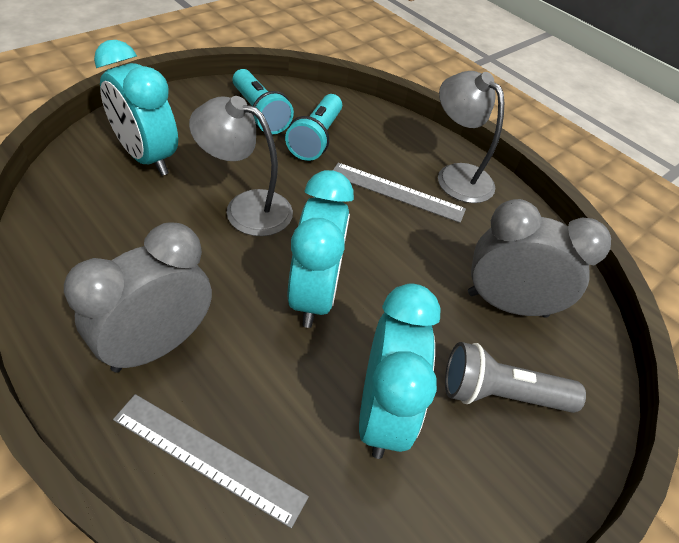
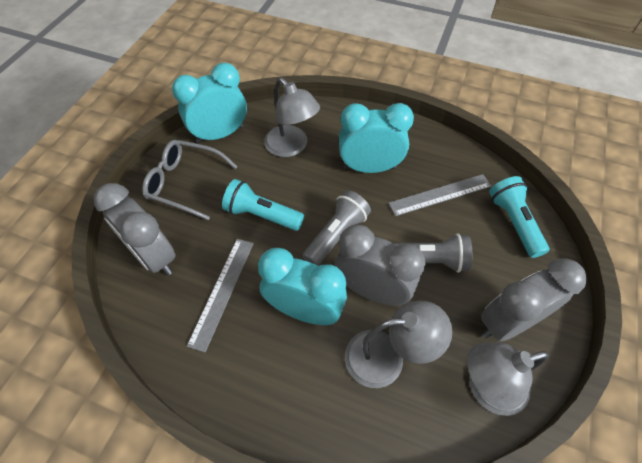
grey clock: 2 -> 3
grey flashlight: 1 -> 2
grey glasses: 0 -> 1
grey lamp: 2 -> 3

